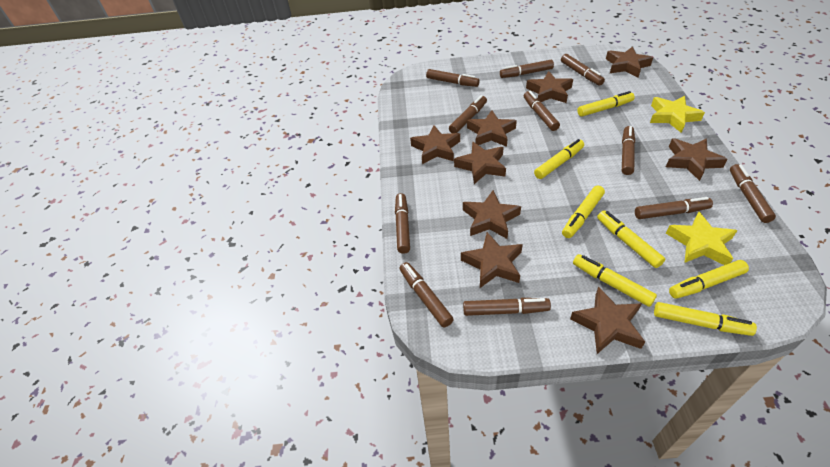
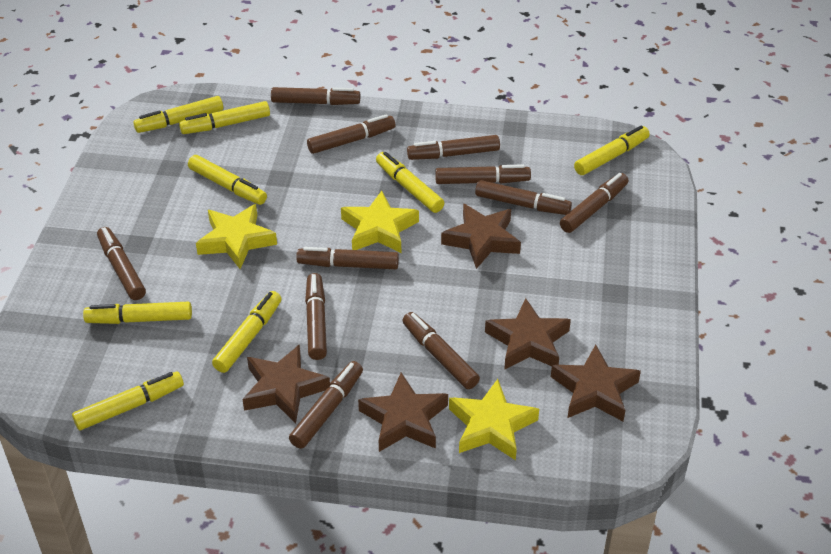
brown star: 9 -> 5
yellow marker: 7 -> 8
yellow star: 2 -> 3

